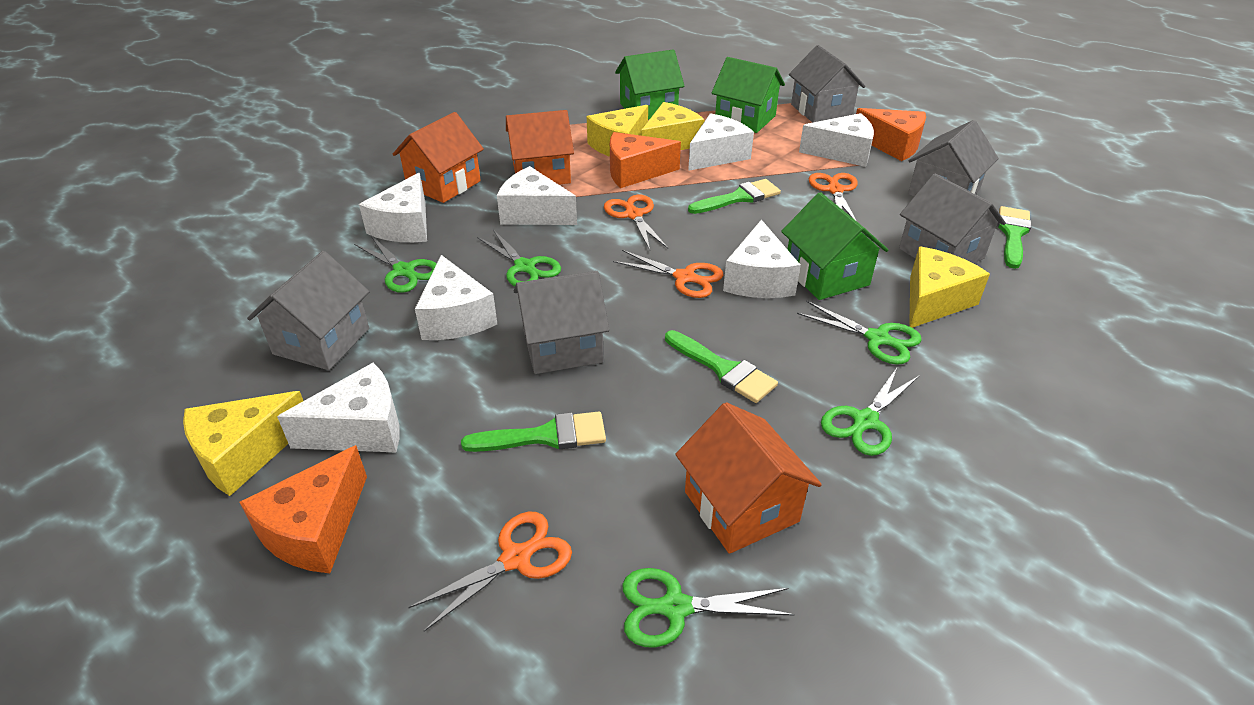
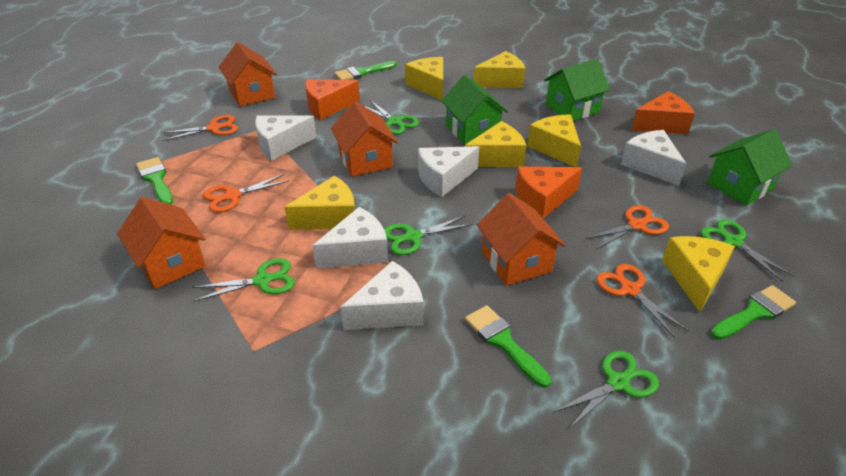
grey house: 5 -> 0
orange house: 3 -> 4
white cheese: 7 -> 5
yellow cheese: 4 -> 6

